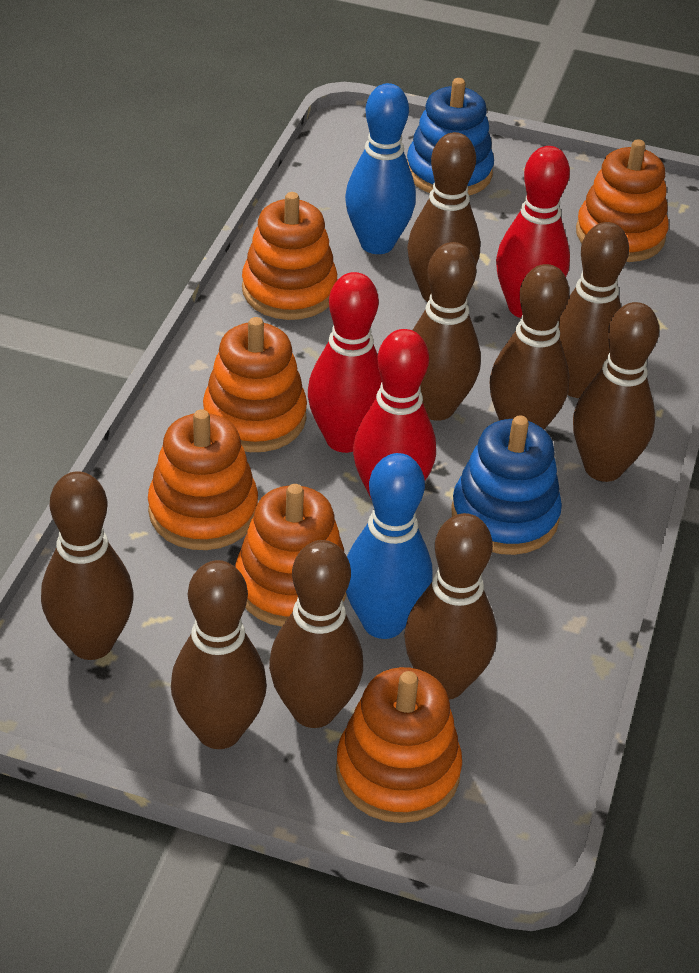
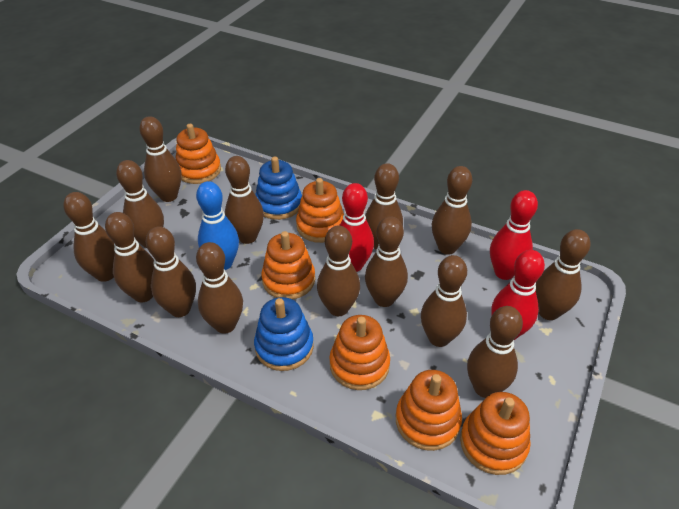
blue bowling pin: 2 -> 1
brown bowling pin: 9 -> 14

